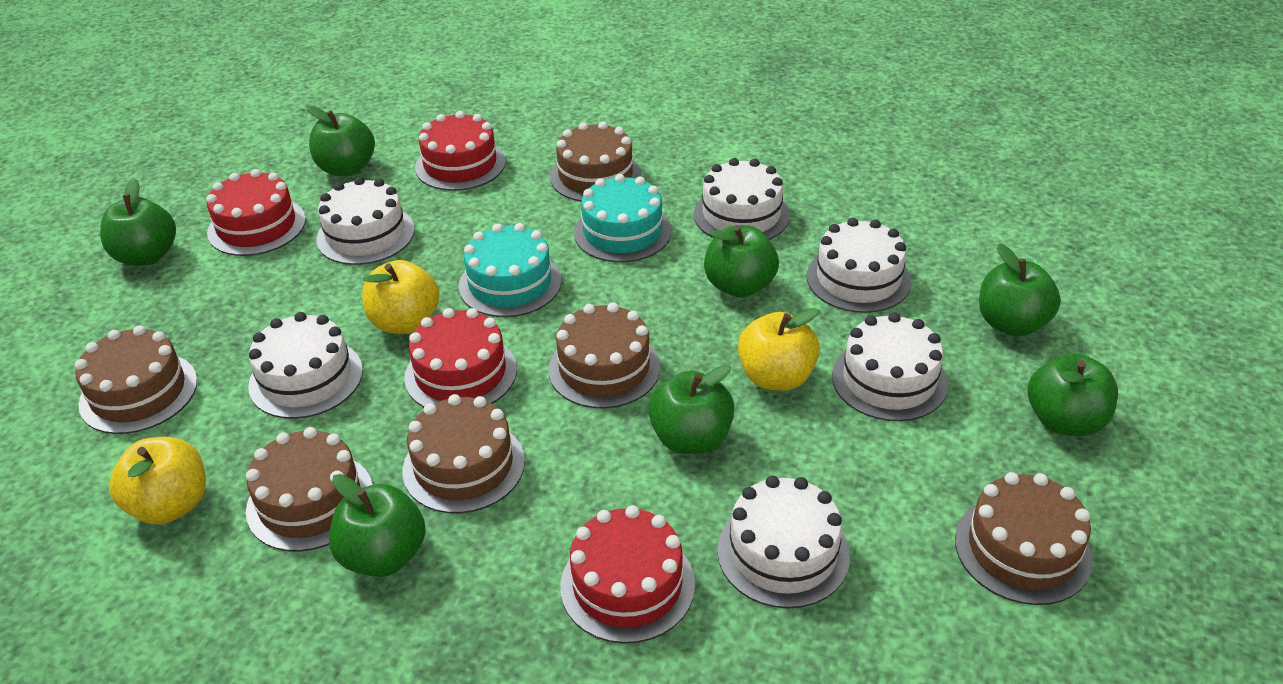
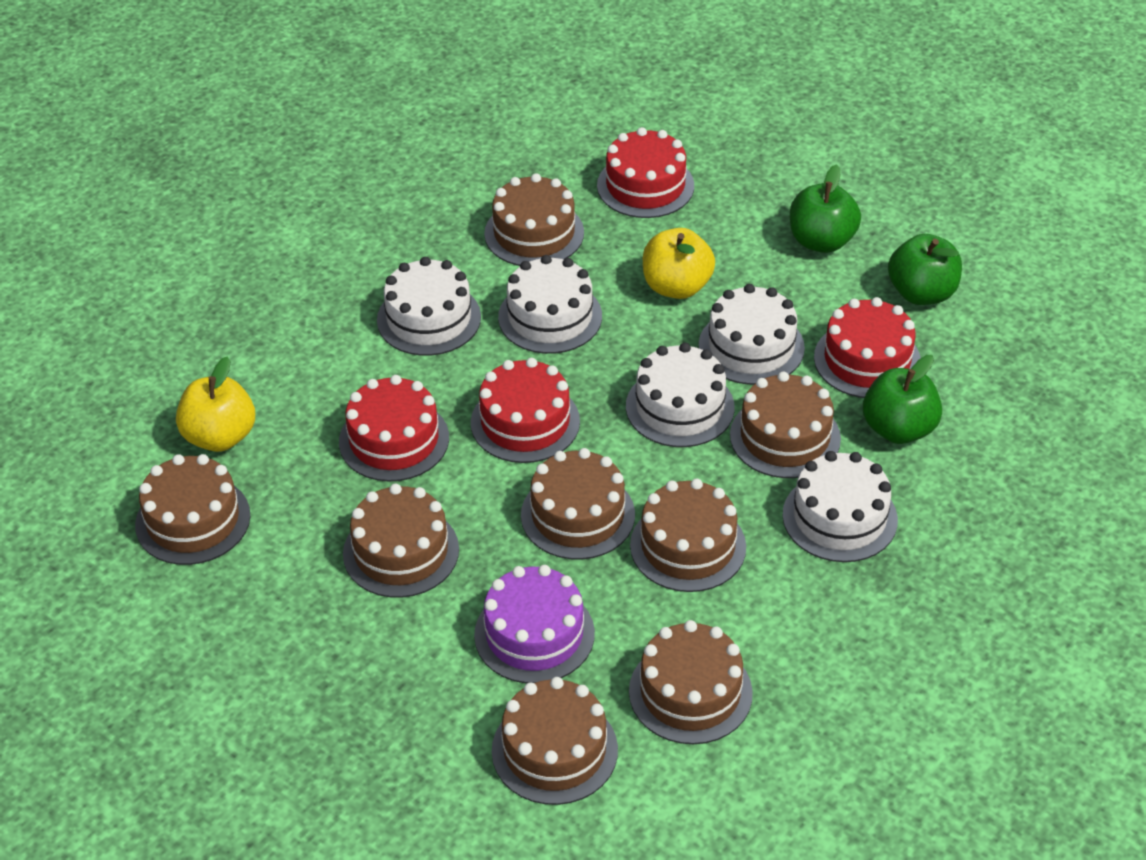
brown cake: 6 -> 8
green apple: 7 -> 3
purple cake: 0 -> 1
turquoise cake: 2 -> 0
white cake: 6 -> 5
yellow apple: 3 -> 2

